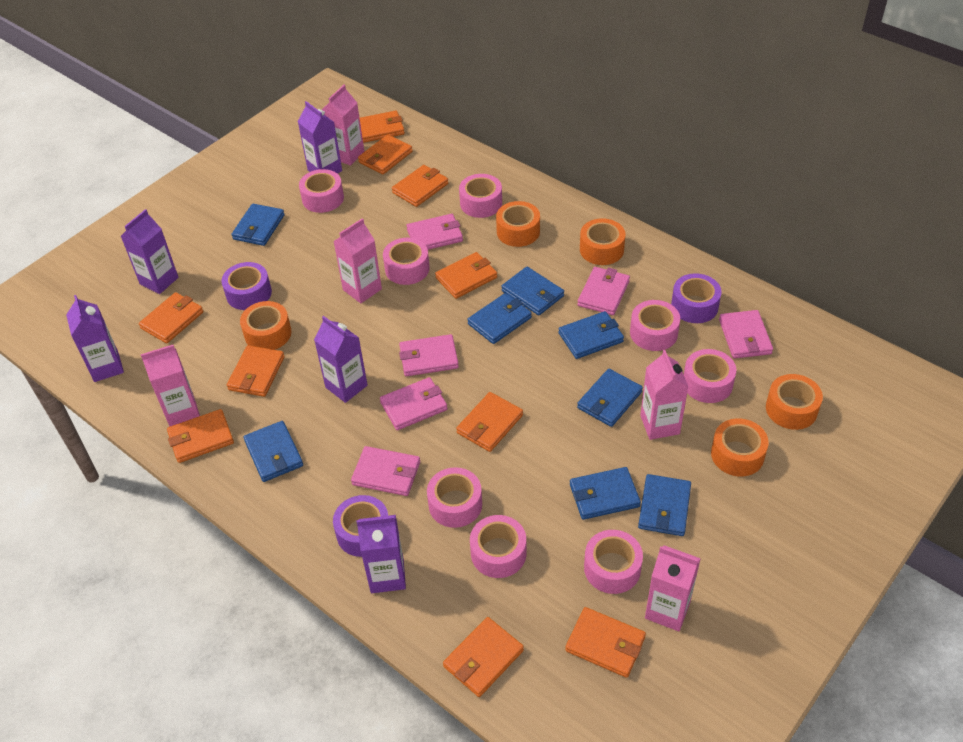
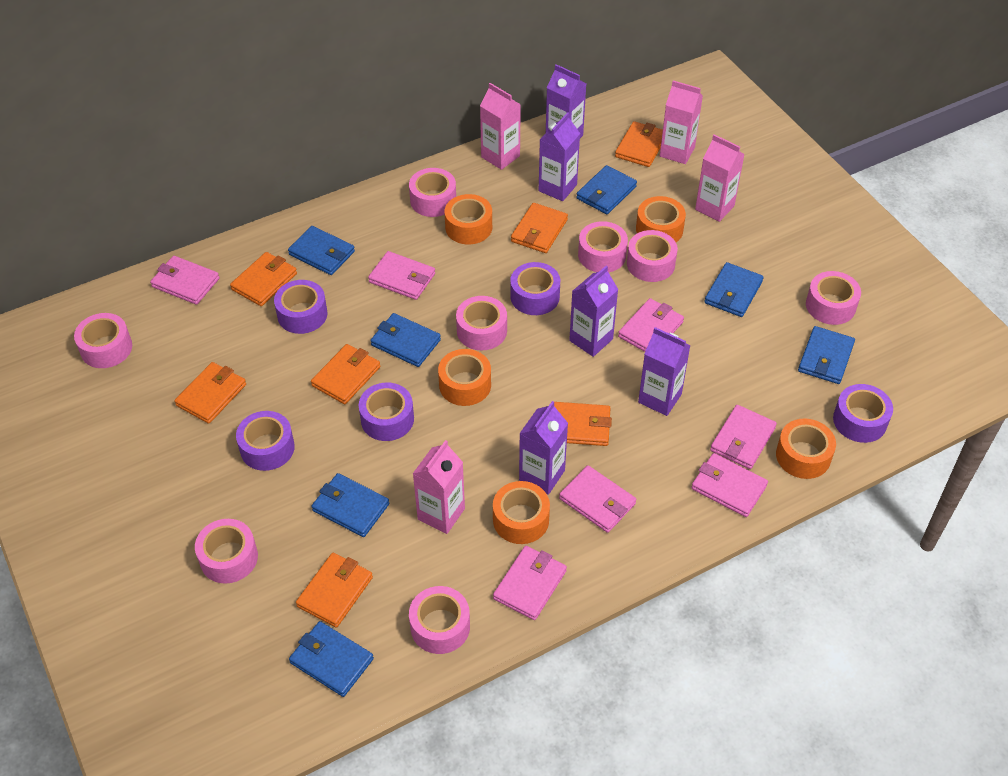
blue wallet: 8 -> 7
orange wallet: 10 -> 7
pink carton: 5 -> 4
pink wallet: 6 -> 7
purple tape: 3 -> 5

